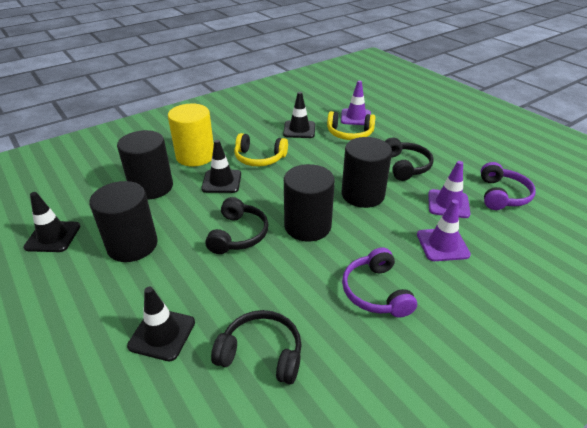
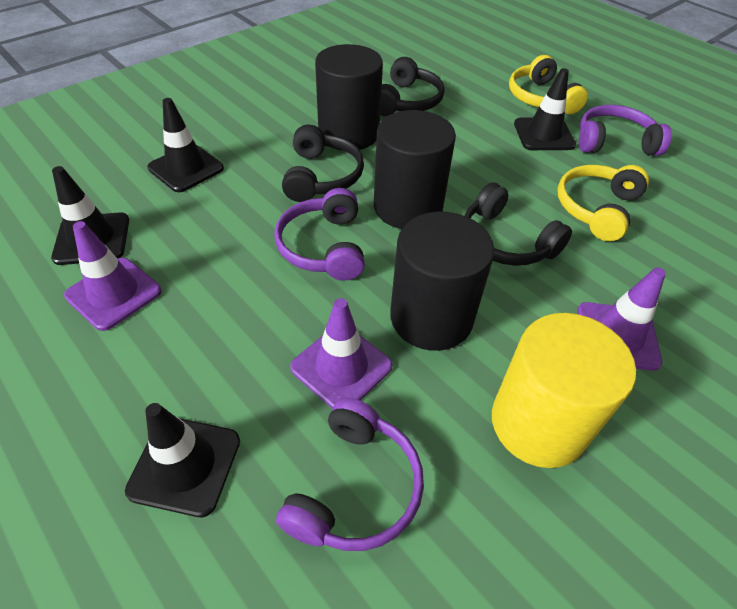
black cylinder: 4 -> 3
purple headphones: 2 -> 3

